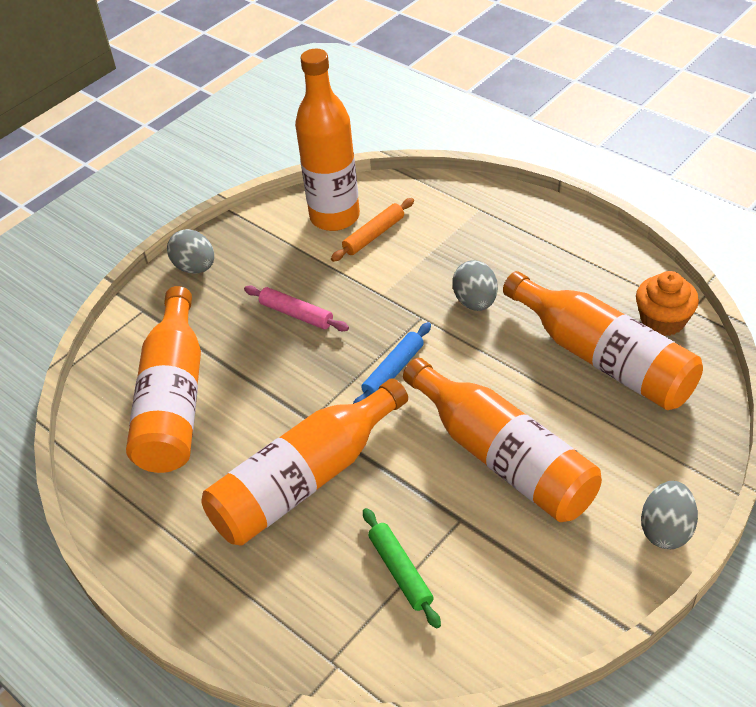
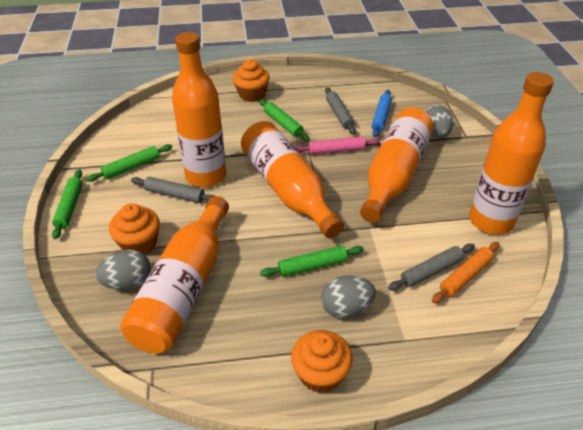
green rolling pin: 1 -> 4
grey rolling pin: 0 -> 3
orange cupcake: 1 -> 3

